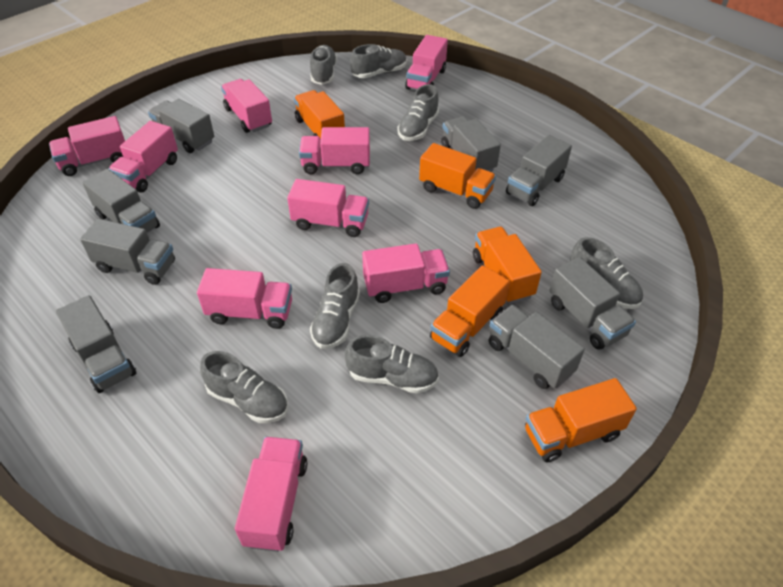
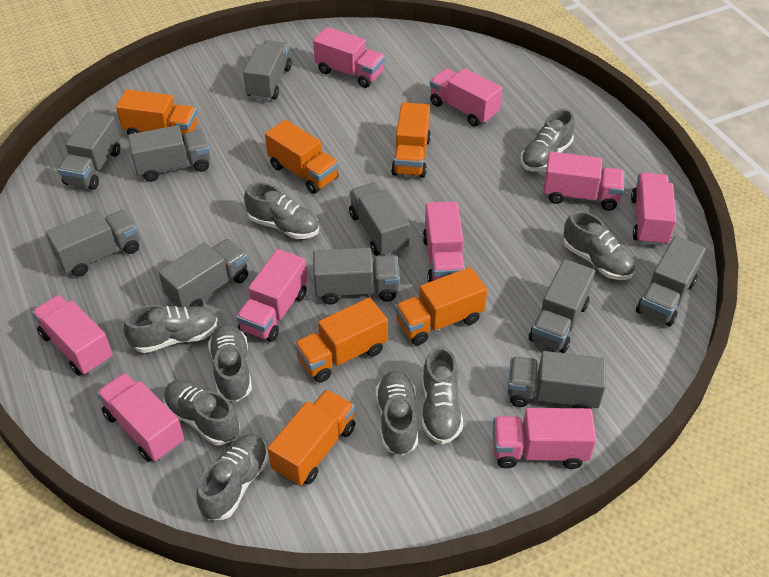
grey shoe: 7 -> 9
grey truck: 8 -> 10
orange truck: 5 -> 6

